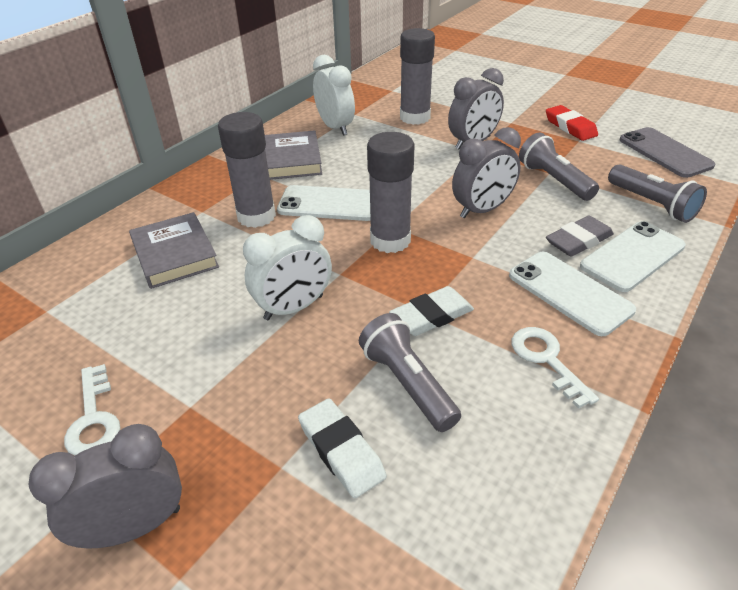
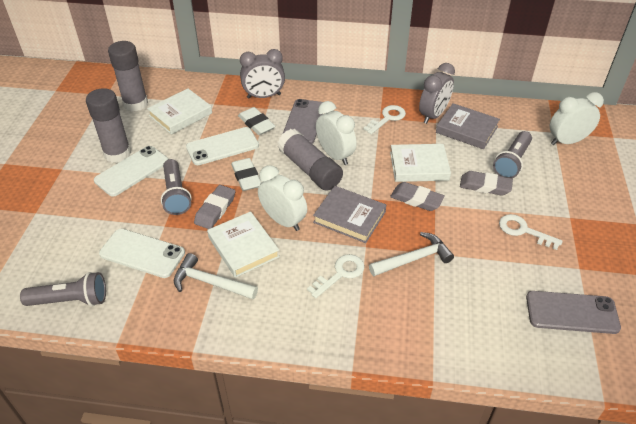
grey clock: 3 -> 2
grey eraser: 1 -> 3
grey phone: 1 -> 2
red eraser: 1 -> 0
white book: 0 -> 3
white clock: 2 -> 3
white hammer: 0 -> 2
white key: 2 -> 3

